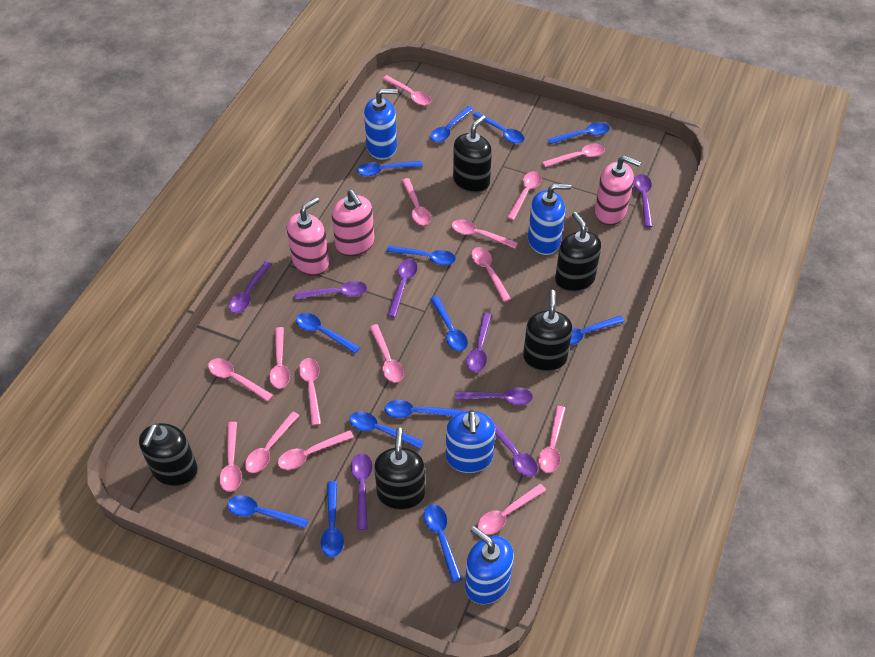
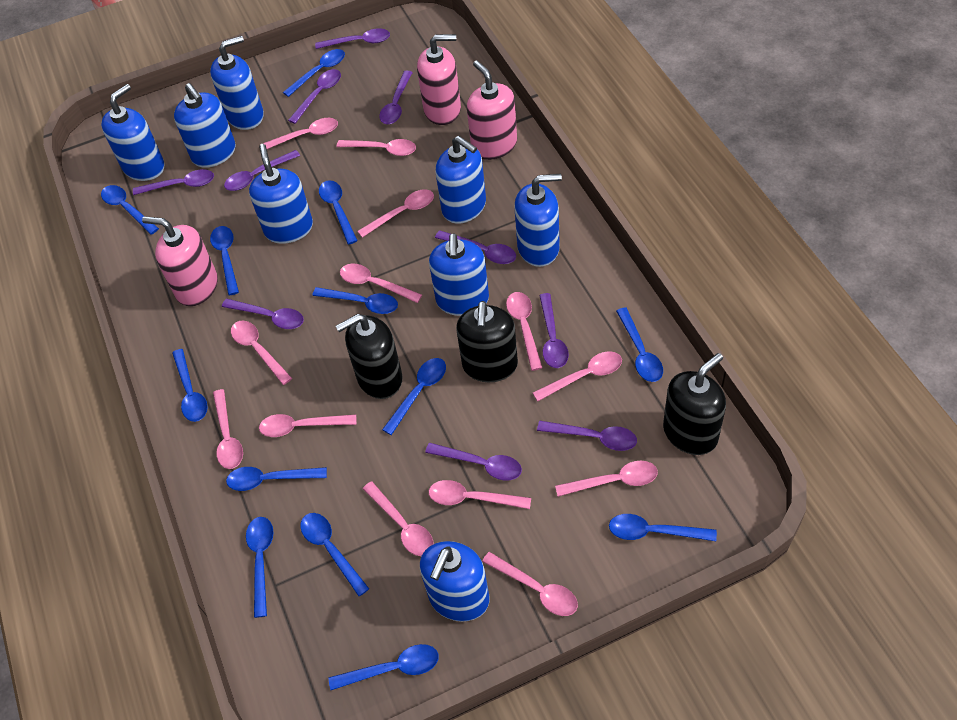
black soap dispenser: 5 -> 3
blue soap dispenser: 4 -> 8
pink spoon: 15 -> 13
purple spoon: 8 -> 10

